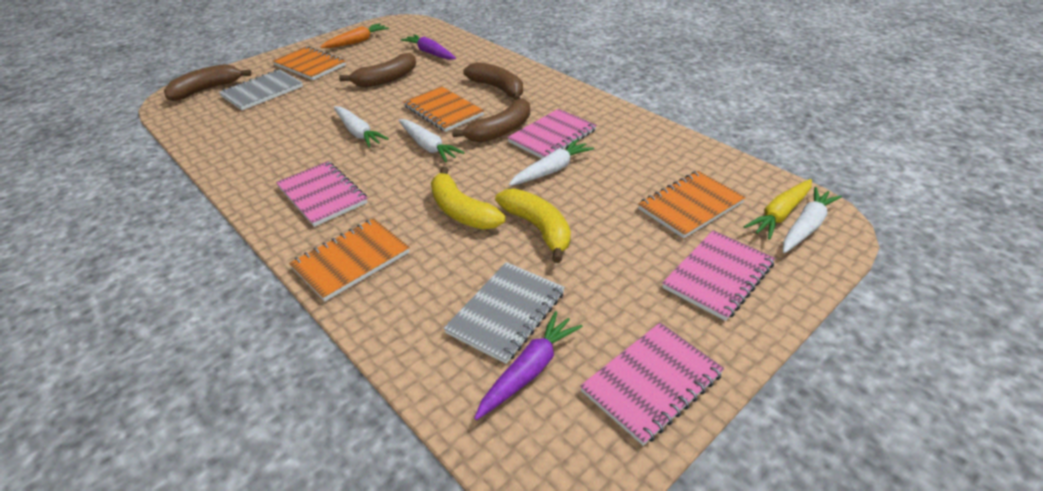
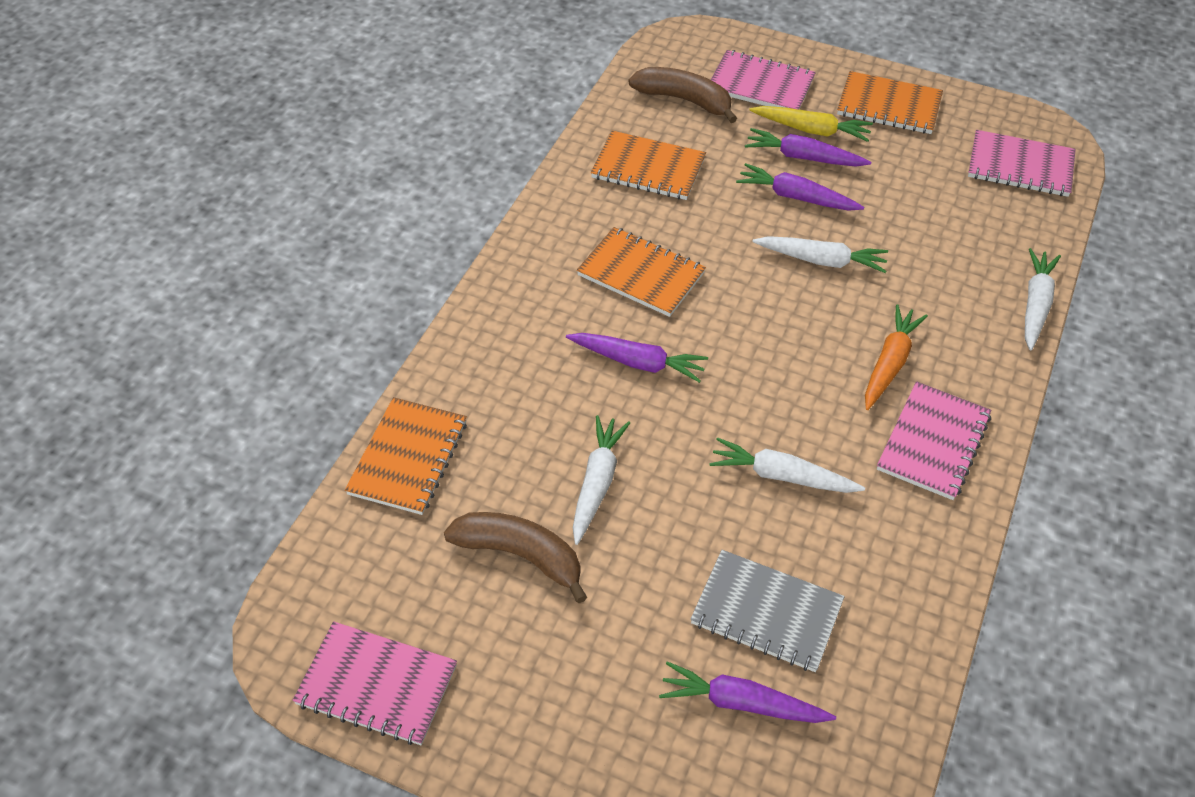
brown banana: 4 -> 2
grey notebook: 2 -> 1
purple carrot: 2 -> 4
yellow banana: 2 -> 0

